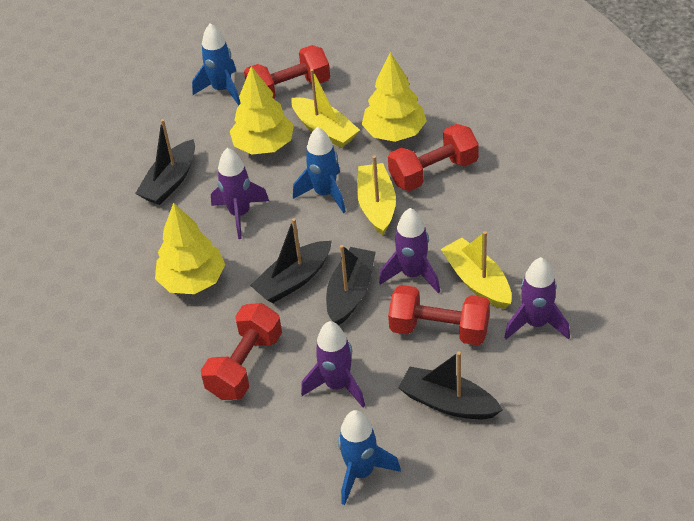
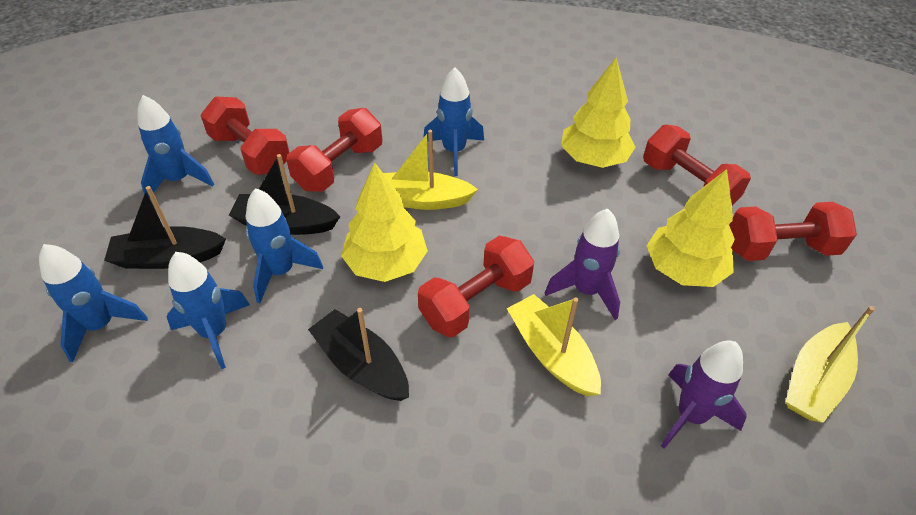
black boat: 4 -> 3
blue rocket: 3 -> 5
purple rocket: 4 -> 2
red dumbbell: 4 -> 5

